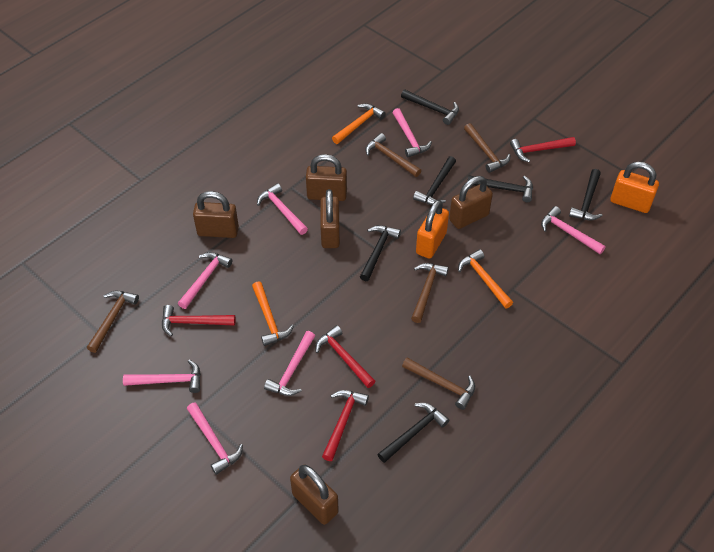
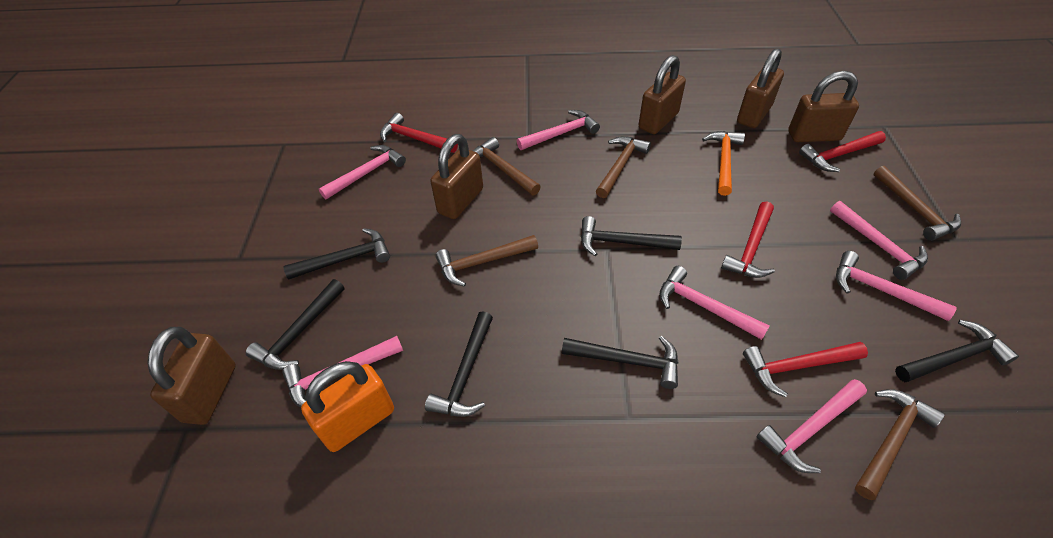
orange hammer: 3 -> 1
orange padlock: 2 -> 1

